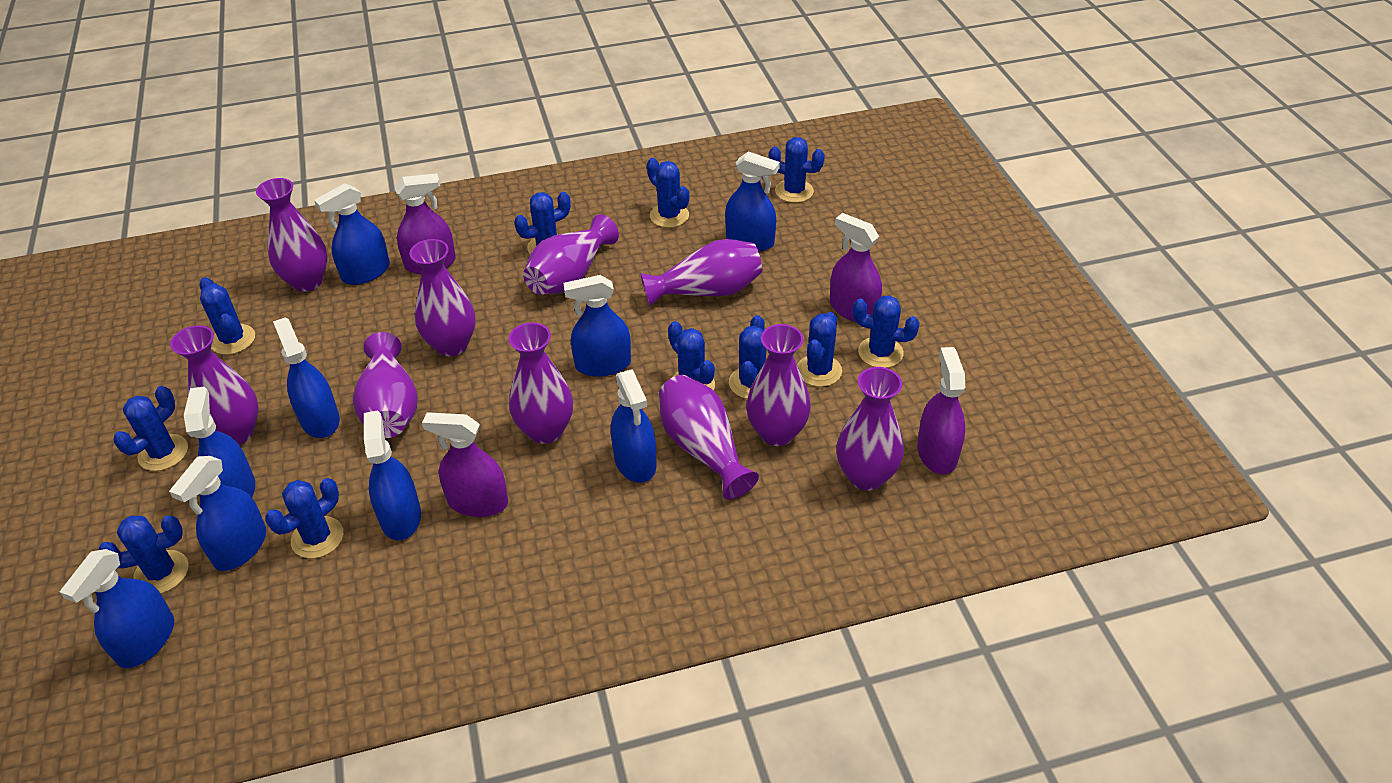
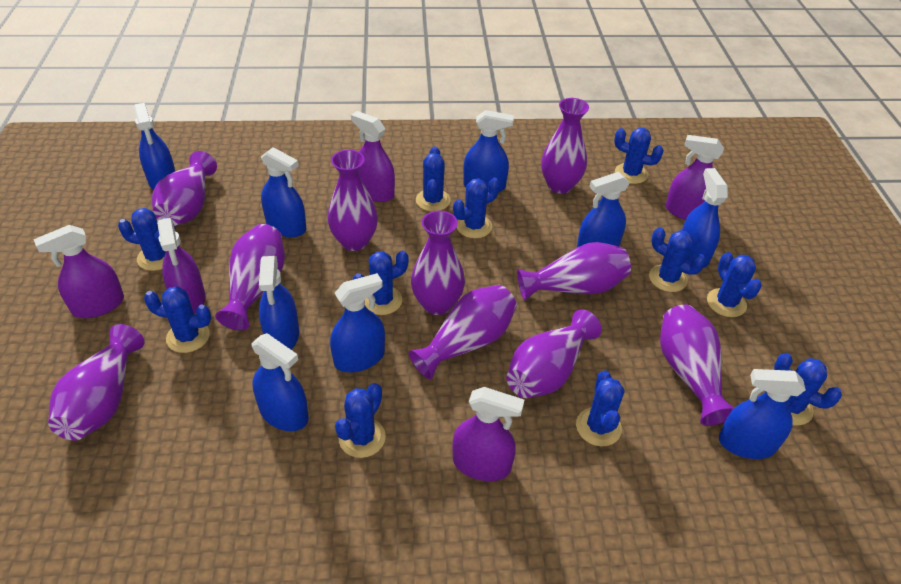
purple spray bottle: 4 -> 5

